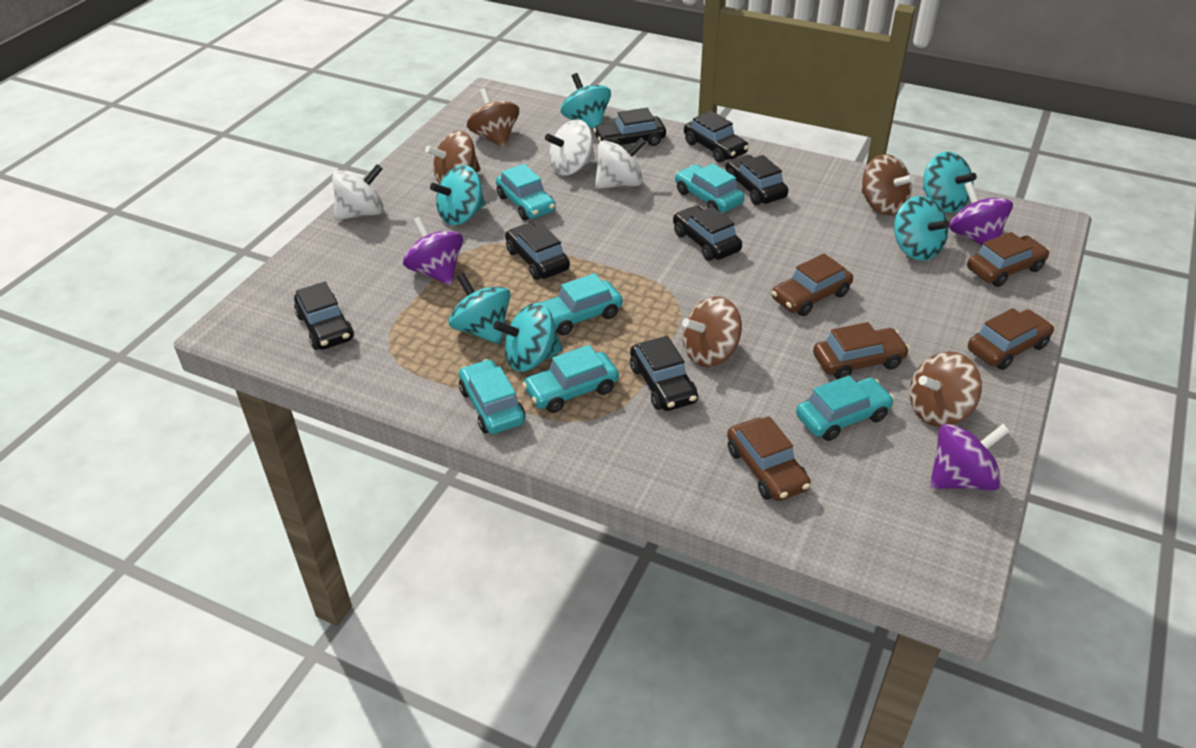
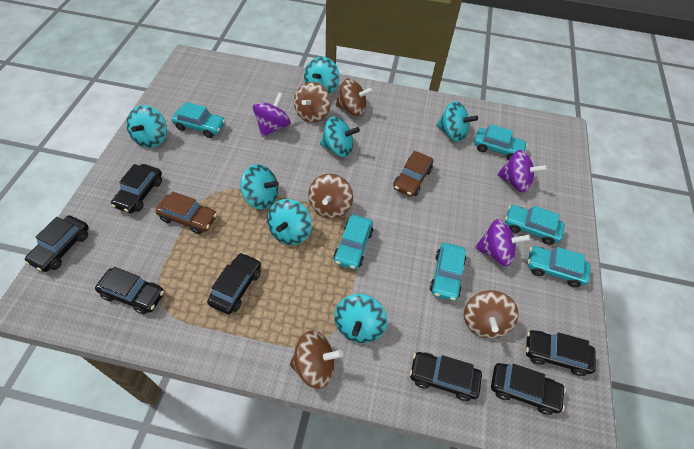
brown car: 5 -> 2
turquoise spinning top: 6 -> 7
white spinning top: 3 -> 0

